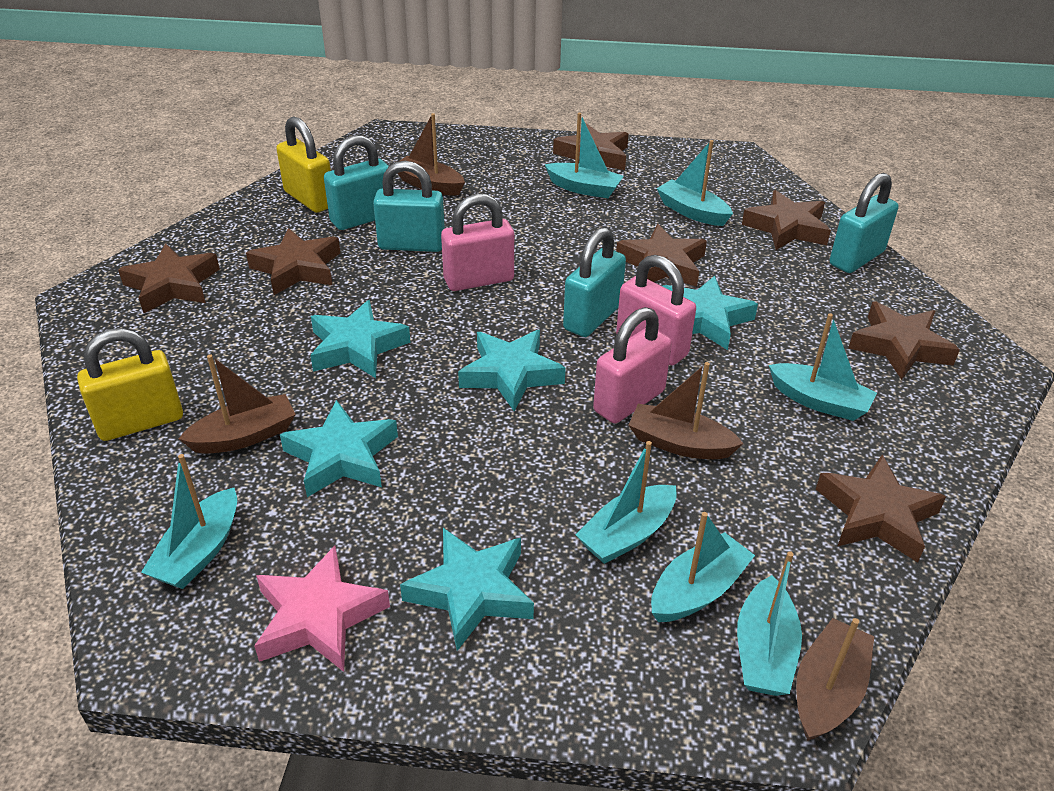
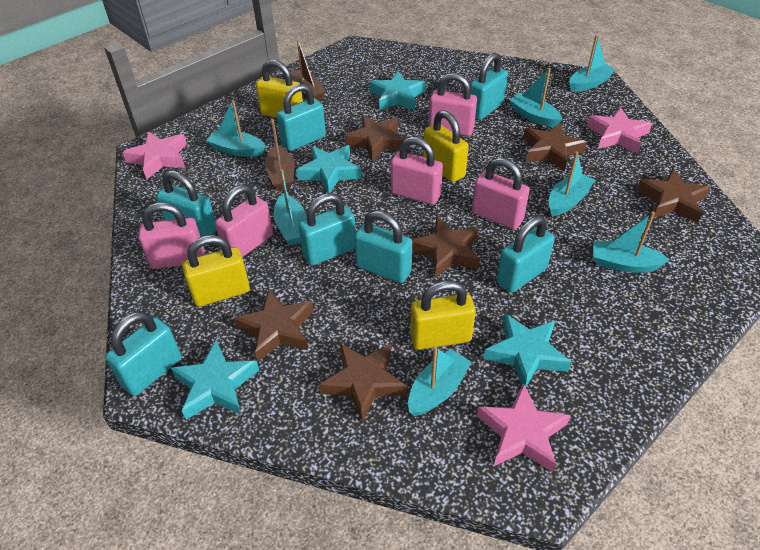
brown boat: 4 -> 2
brown star: 7 -> 6
pink padlock: 3 -> 5
pink star: 1 -> 3
turquoise padlock: 4 -> 7
turquoise star: 5 -> 4
yellow padlock: 2 -> 4

